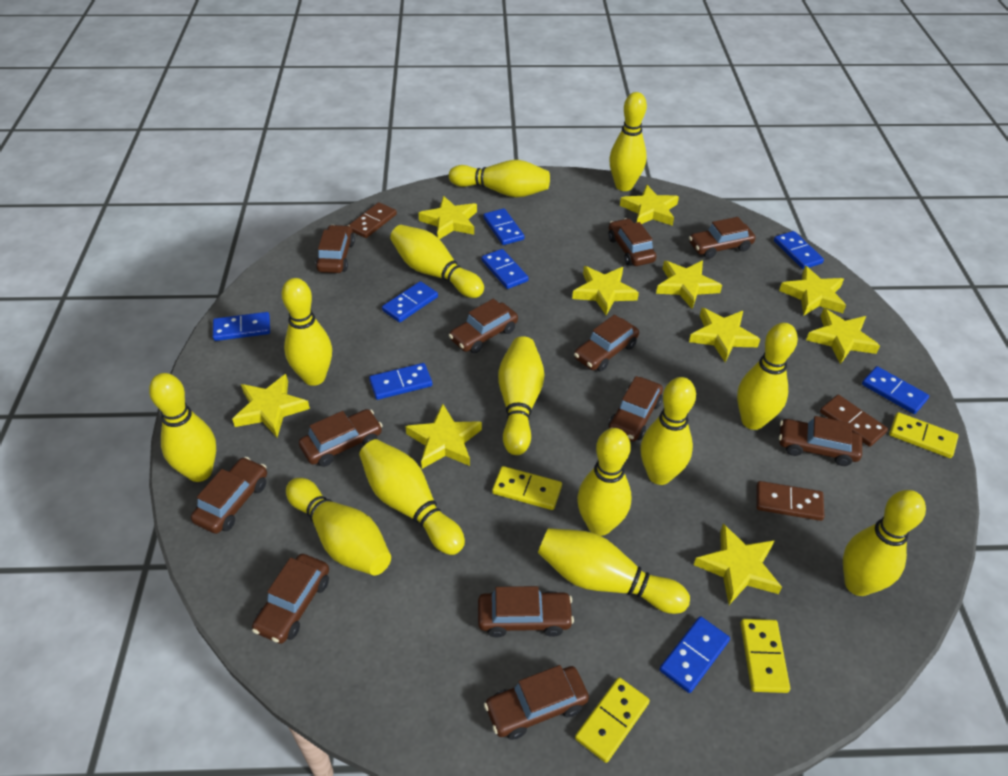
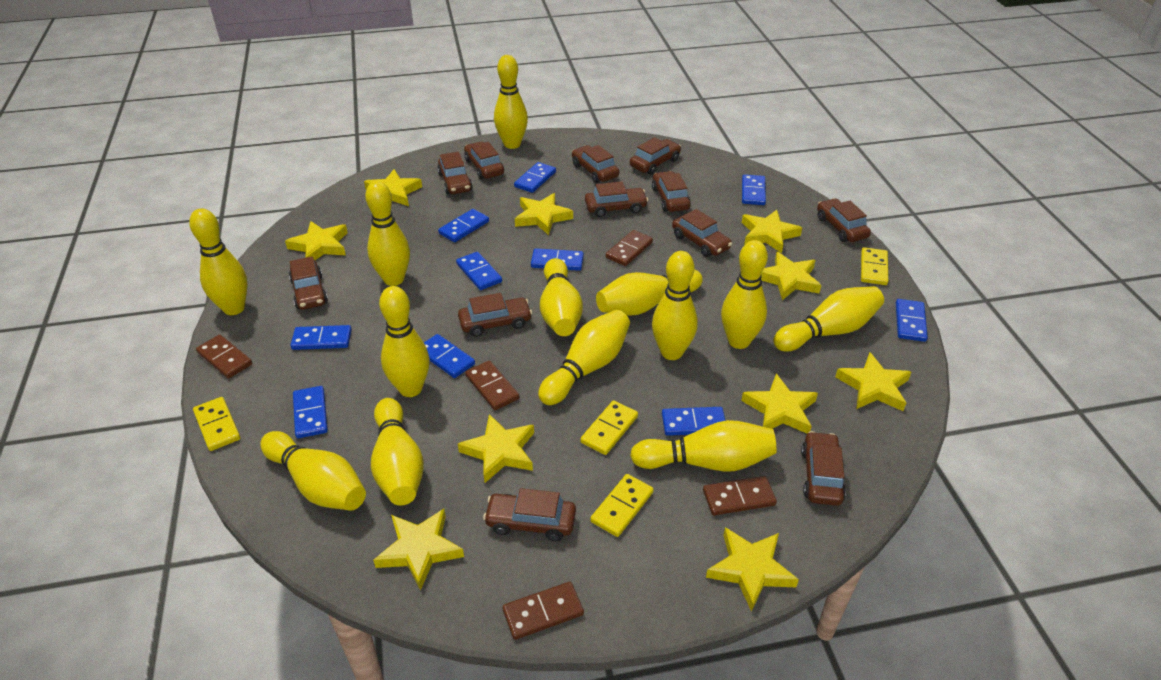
blue domino: 8 -> 10
brown domino: 3 -> 5

